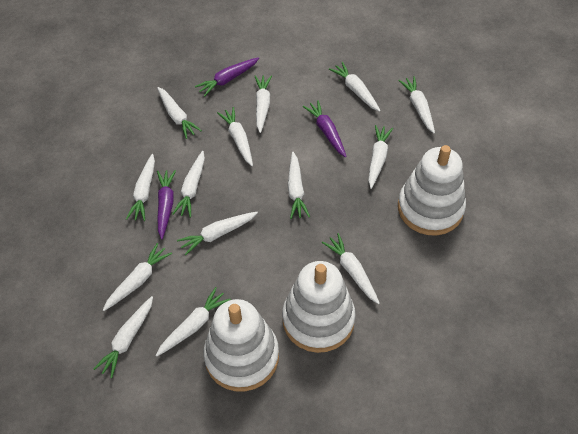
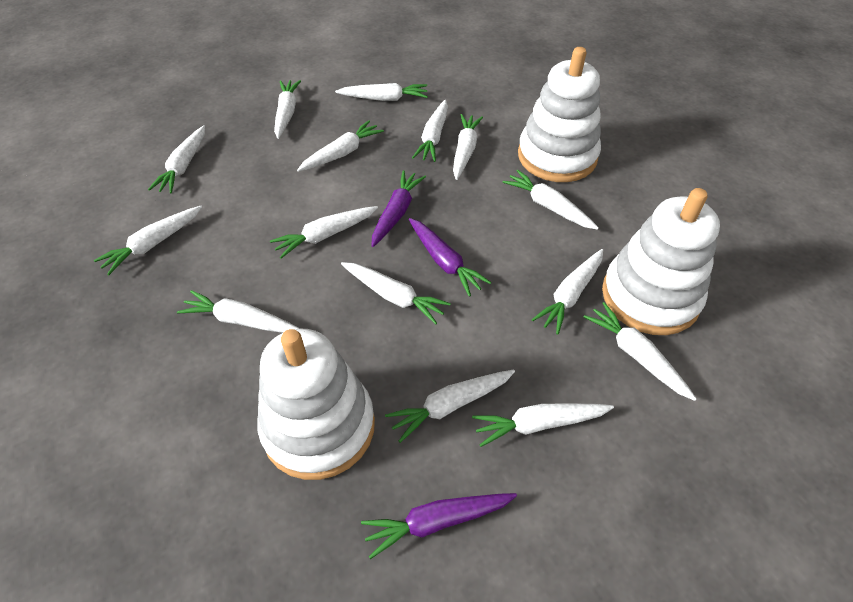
white carrot: 14 -> 15

